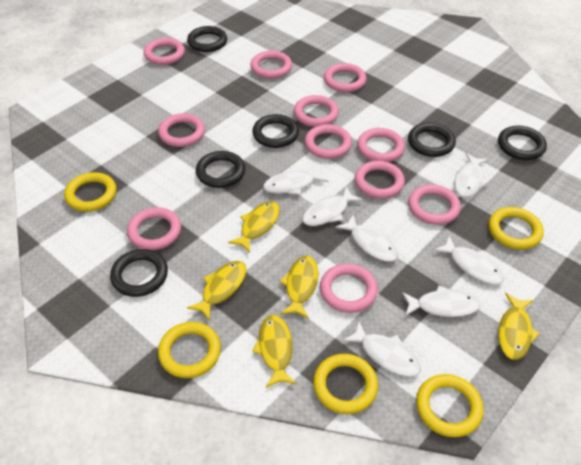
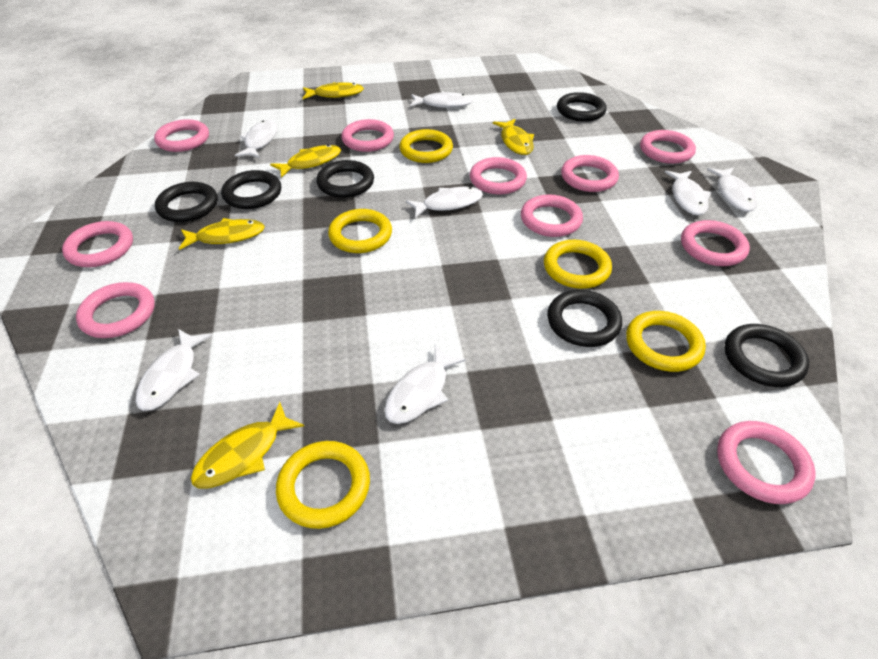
pink ring: 11 -> 10

